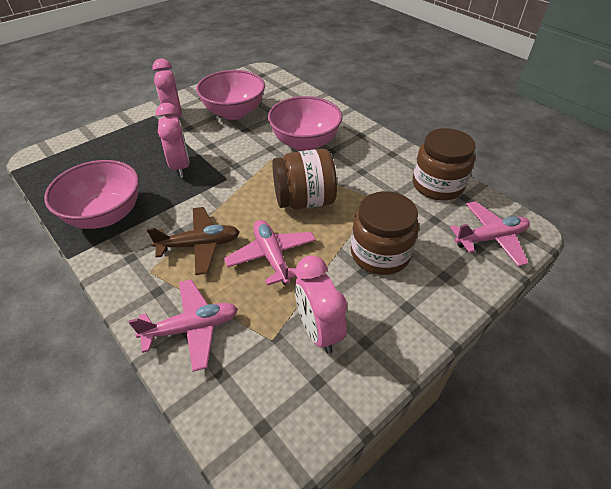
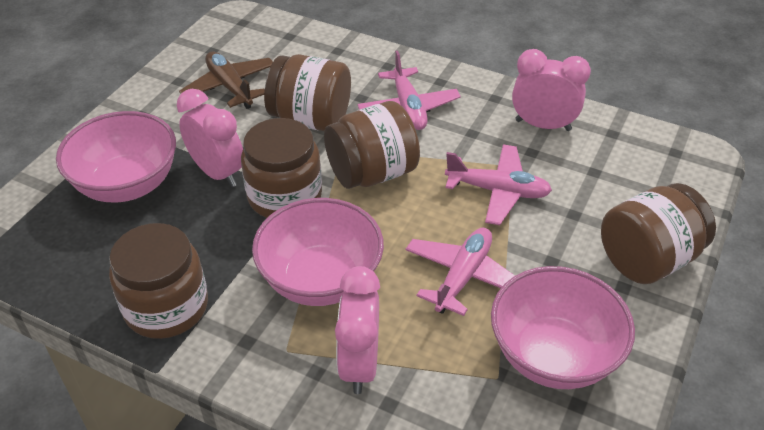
brown jar: 3 -> 5

